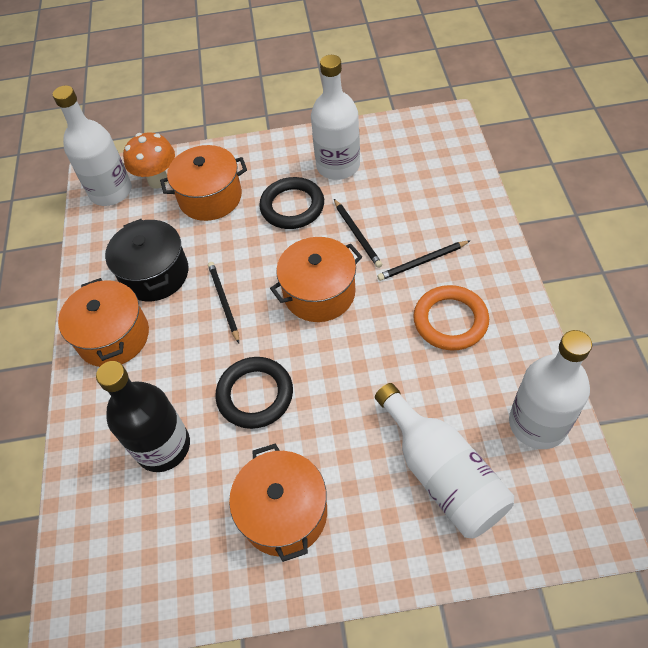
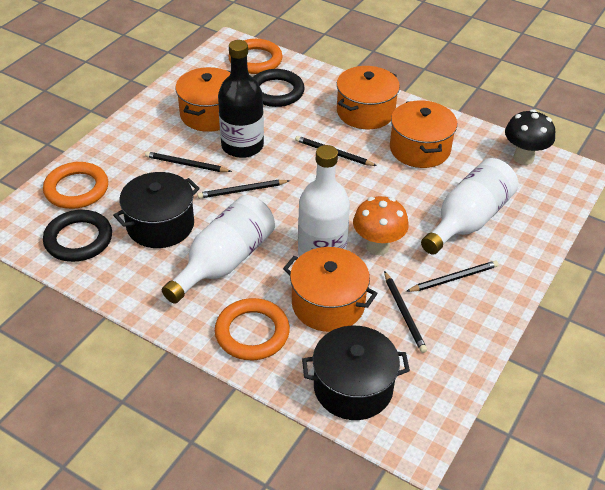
black mushroom: 0 -> 1
black pencil: 3 -> 5
black pot: 1 -> 2
orange ring: 1 -> 3
white bottle: 4 -> 3

